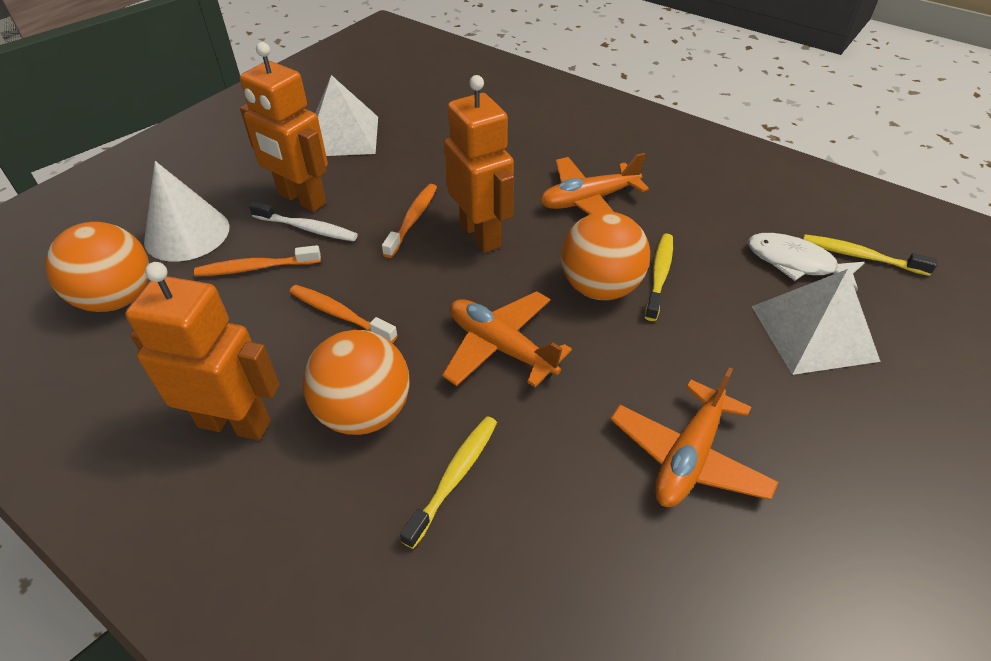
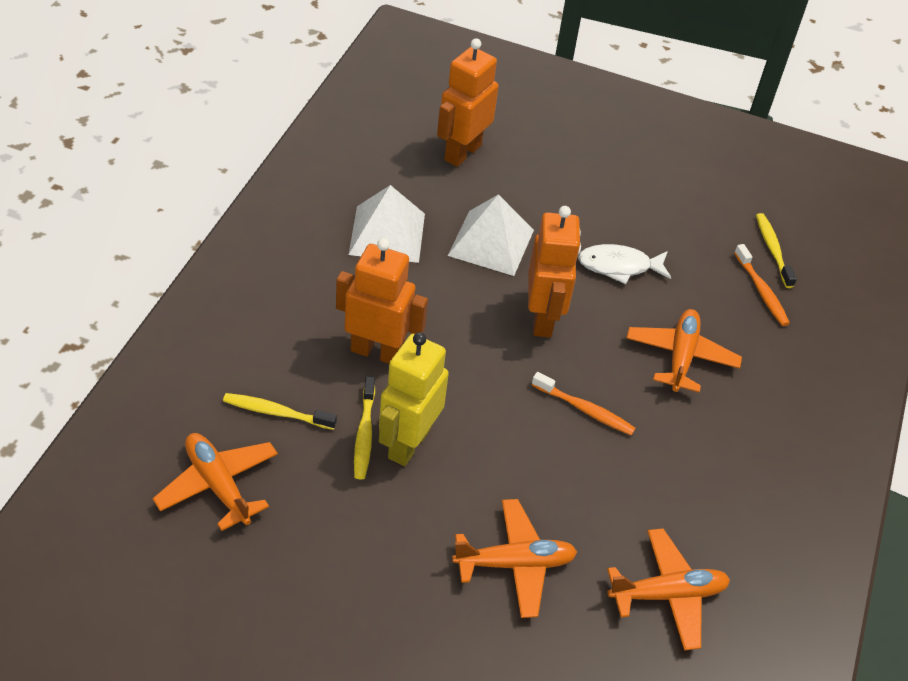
orange ball: 3 -> 0
orange plane: 3 -> 4
orange toothbrush: 3 -> 2
white cone: 1 -> 0
white toothbrush: 1 -> 0
yellow robot: 0 -> 1

